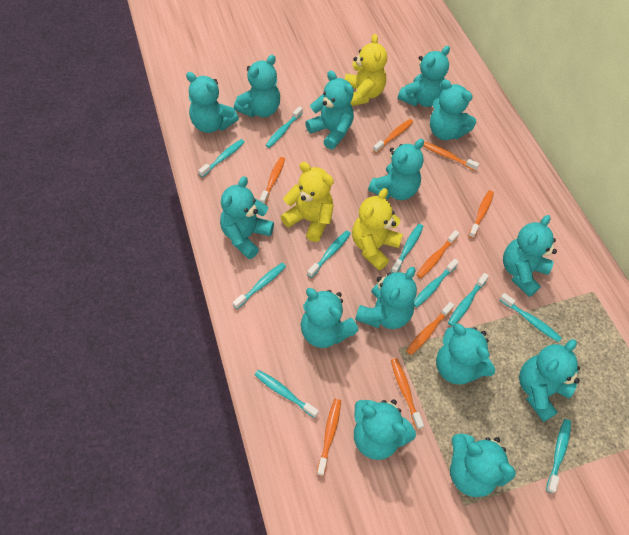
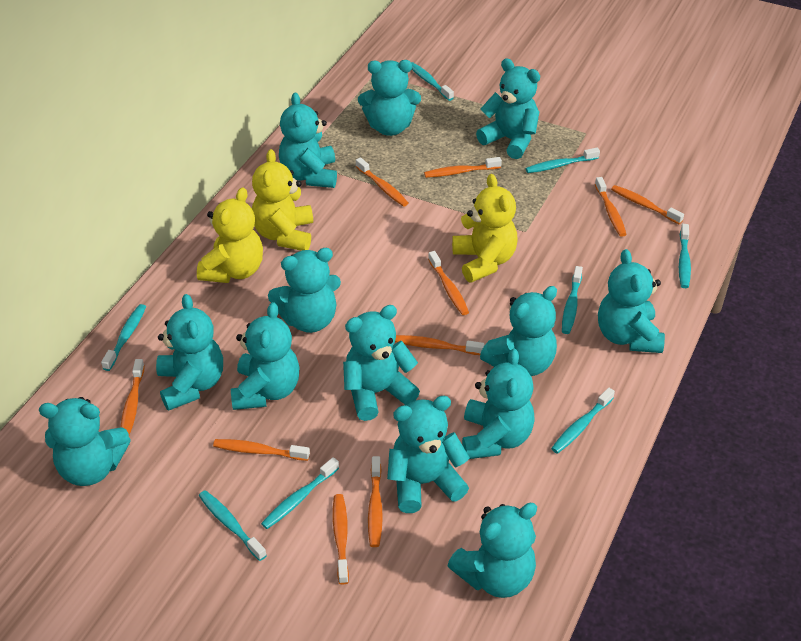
orange toothbrush: 8 -> 10
turquoise teddy bear: 14 -> 13
turquoise toothbrush: 10 -> 8

